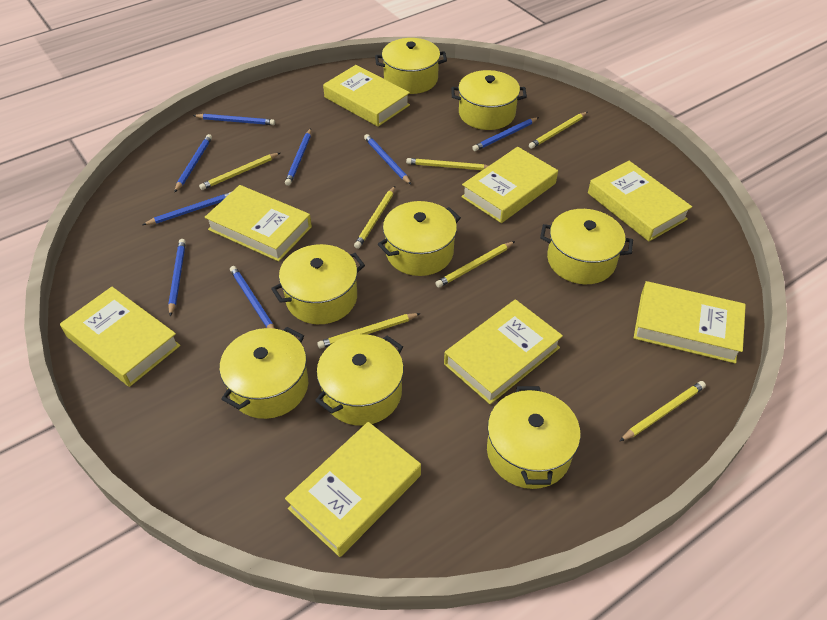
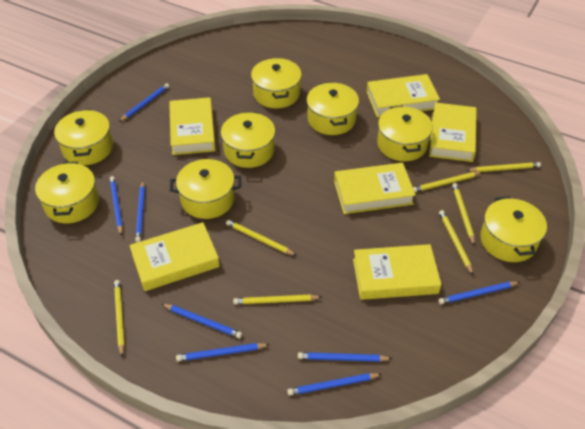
yellow book: 8 -> 6

